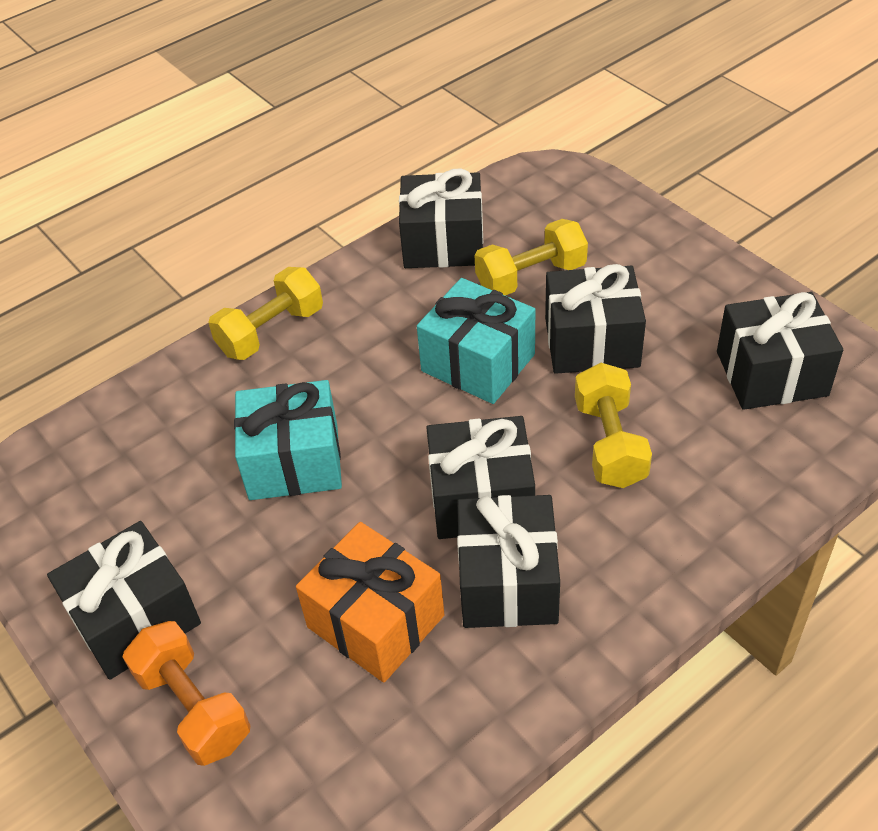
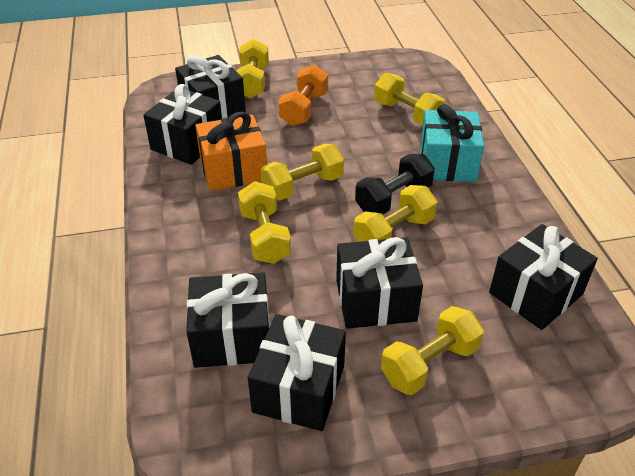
black dumbbell: 0 -> 1
turquoise gift: 2 -> 1
yellow dumbbell: 3 -> 6

